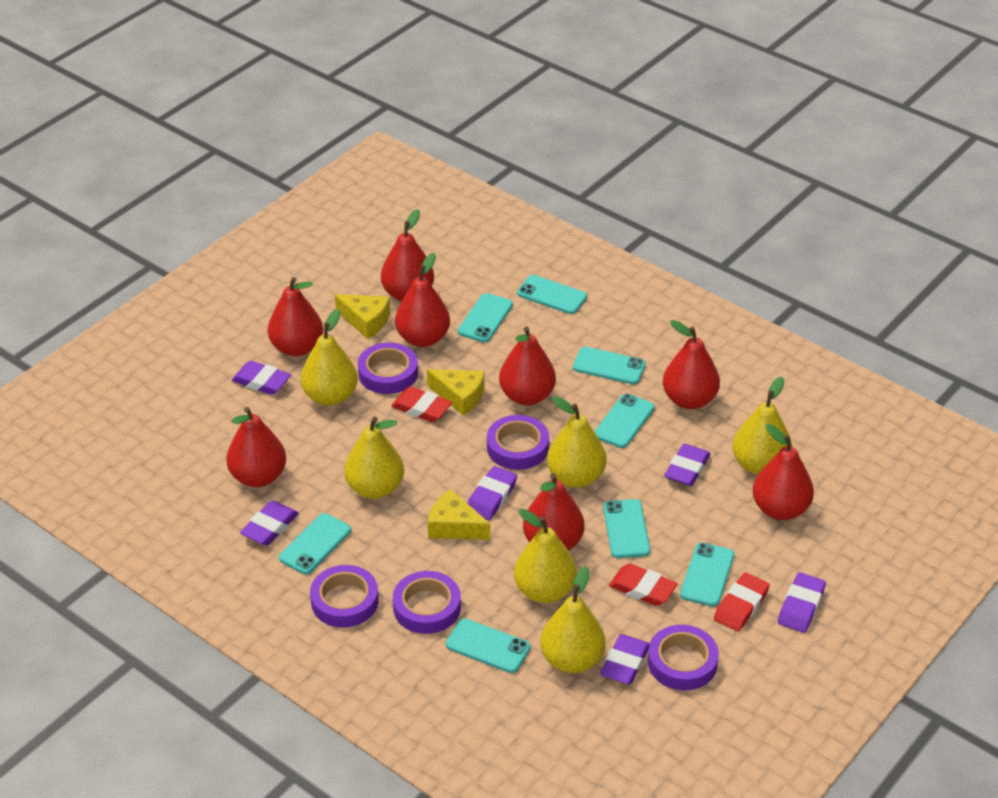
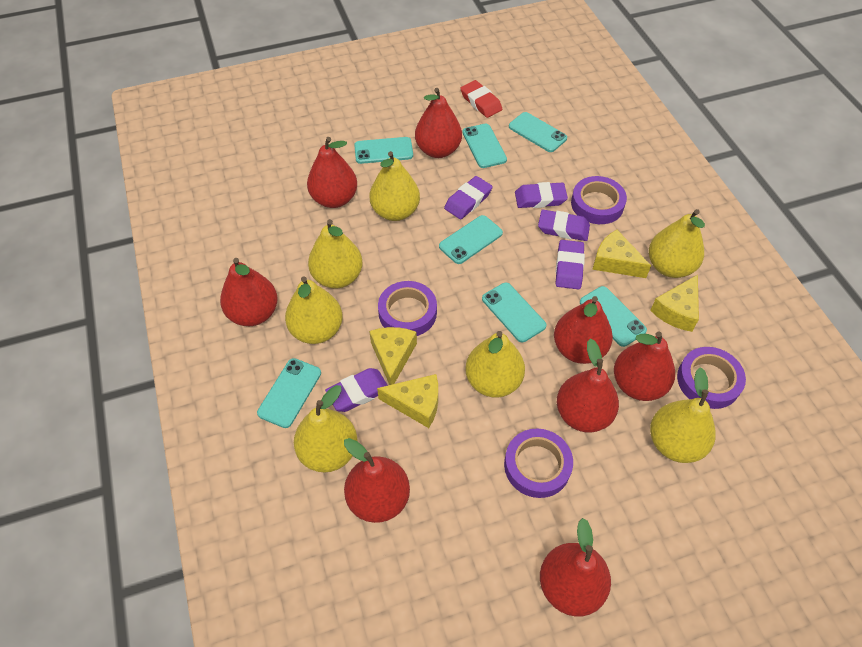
purple eraser: 6 -> 5
purple tape: 5 -> 4
red eraser: 3 -> 1
turquoise phone: 8 -> 7
yellow cheese: 3 -> 4
yellow pear: 6 -> 7

